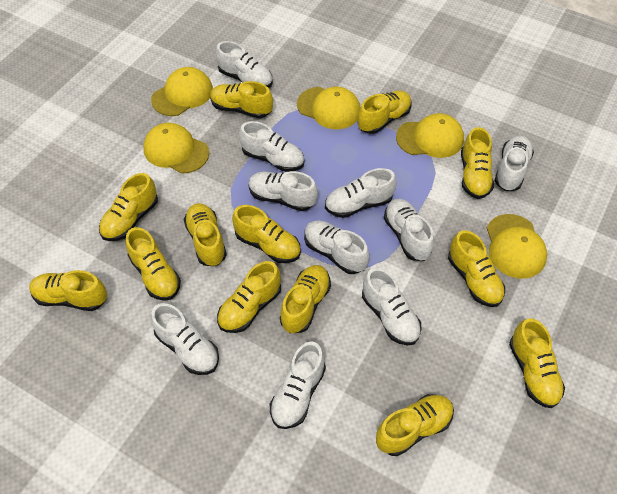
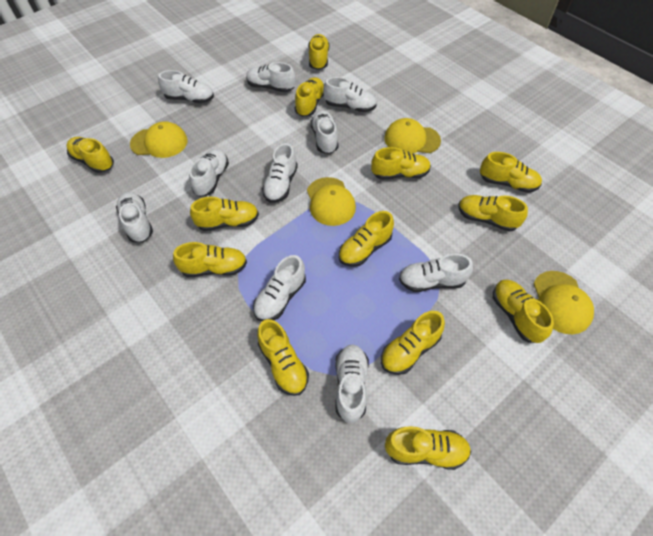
yellow cap: 5 -> 4

